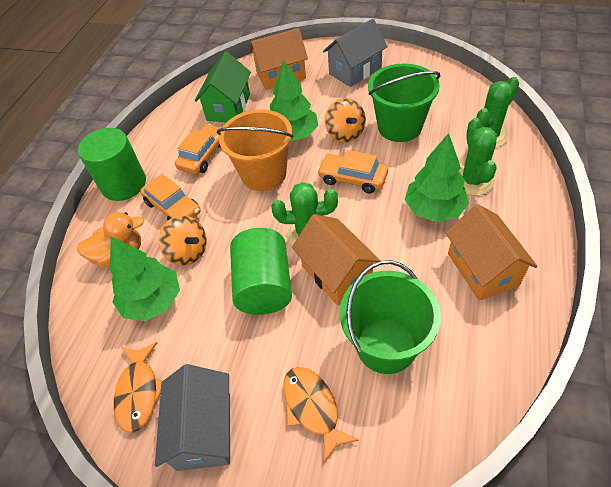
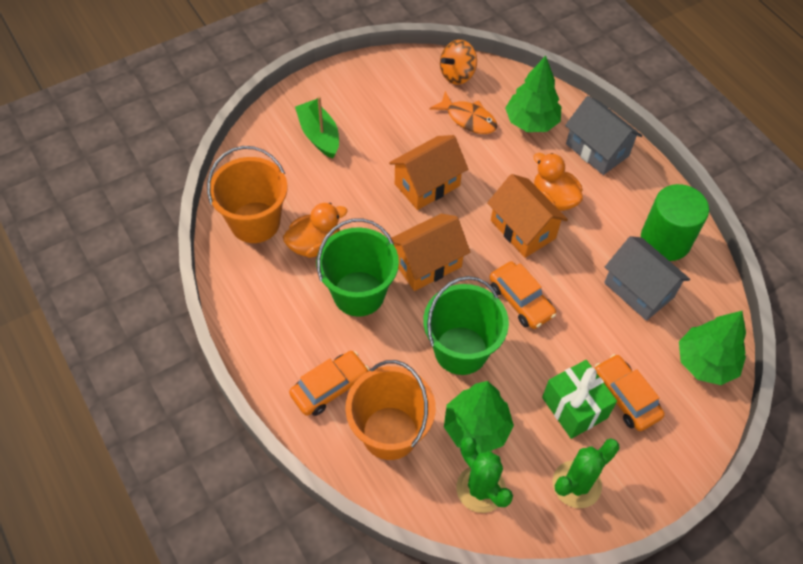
green boat: 0 -> 1
green cactus: 3 -> 2
green cylinder: 2 -> 1
green gift: 0 -> 1
green house: 1 -> 0
orange bucket: 1 -> 2
orange duck: 1 -> 2
orange fish: 2 -> 1
orange spinning top: 2 -> 1

